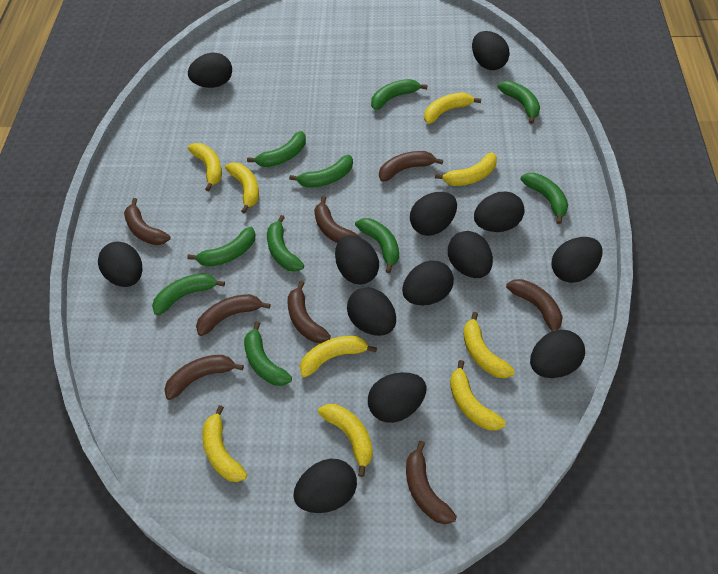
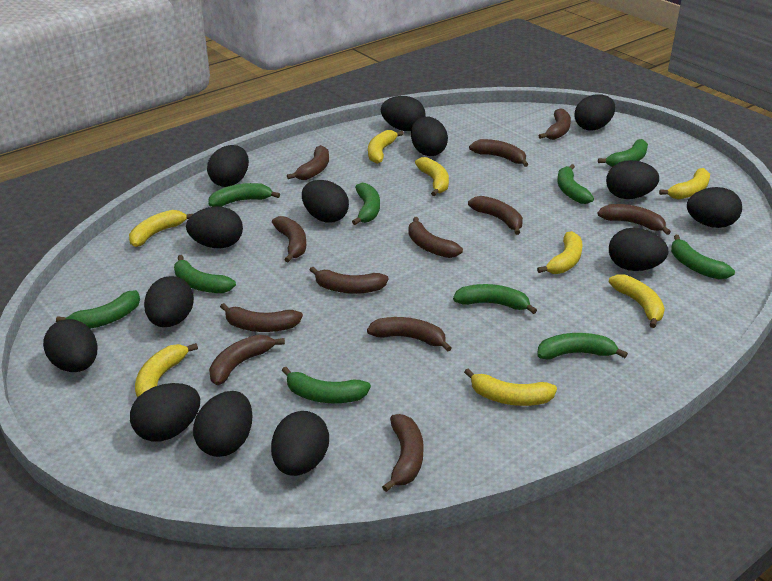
black egg: 13 -> 14
brown banana: 8 -> 12
yellow banana: 9 -> 8

